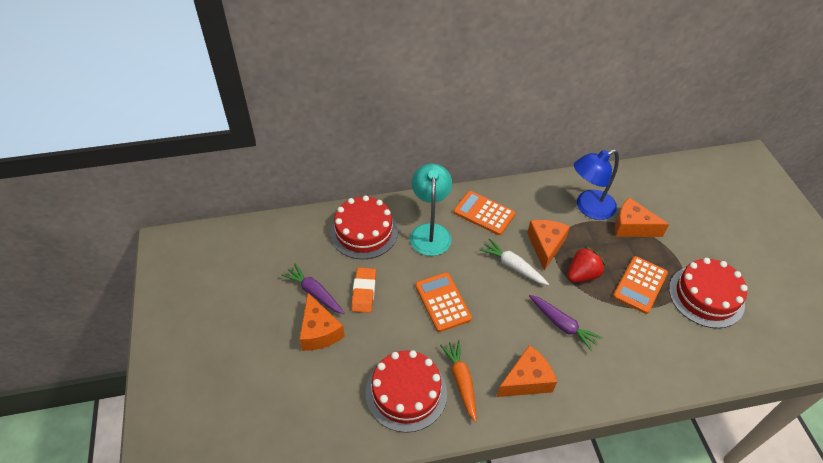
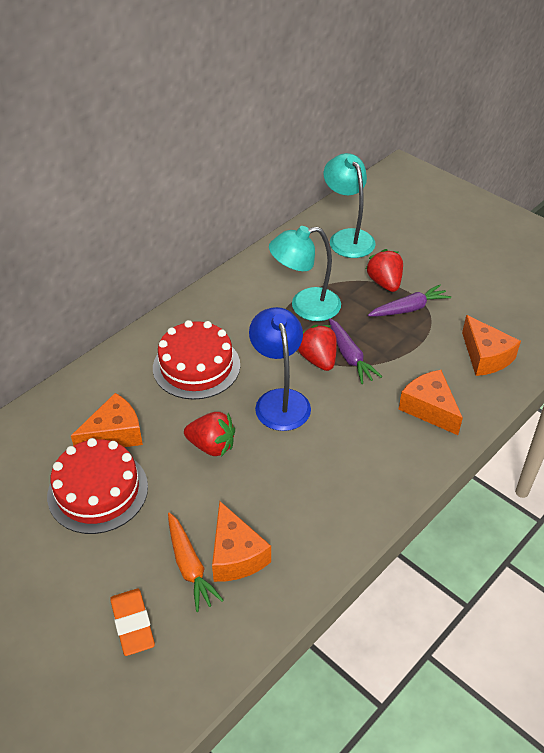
orange calculator: 3 -> 0
red cake: 3 -> 2
red strawberry: 1 -> 3
turquoise lamp: 1 -> 2
white carrot: 1 -> 0

